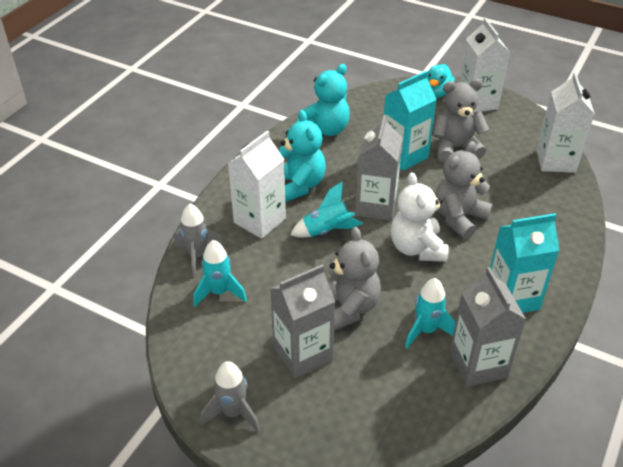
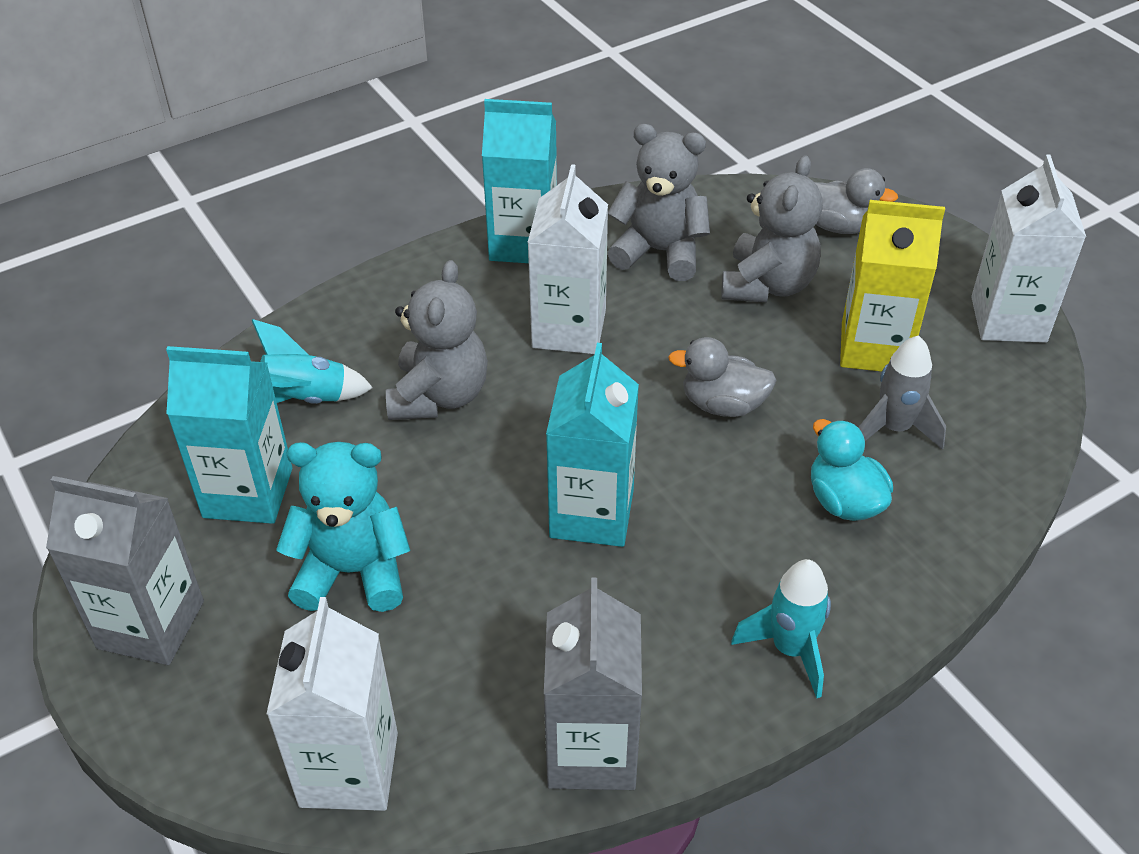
grey carton: 3 -> 2
grey duck: 0 -> 2
grey rocket: 2 -> 1
turquoise carton: 2 -> 3
turquoise rocket: 3 -> 2
turquoise teddy bear: 2 -> 1
white teddy bear: 1 -> 0
yellow carton: 0 -> 1

